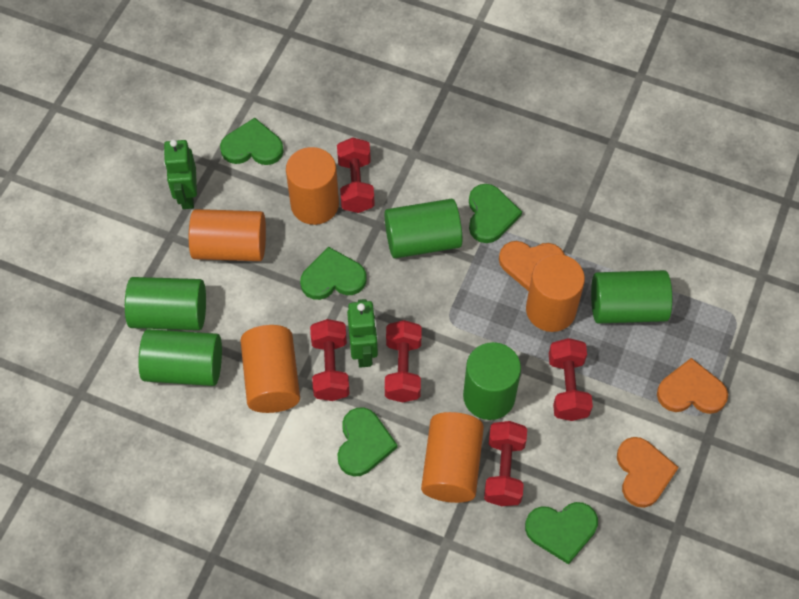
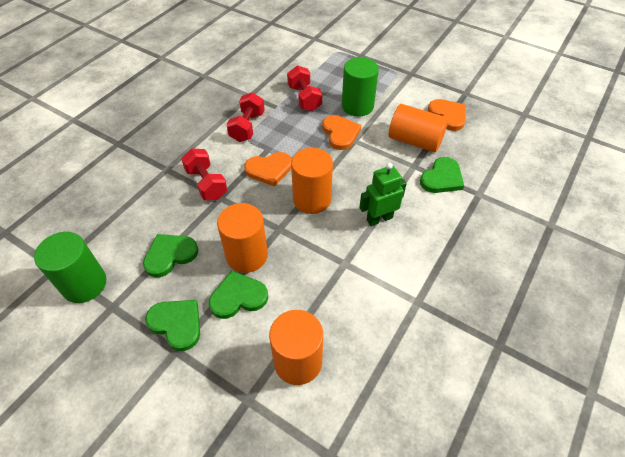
green cylinder: 5 -> 2
green heart: 5 -> 4
green robot: 2 -> 1
orange cylinder: 5 -> 4
red dumbbell: 5 -> 3

